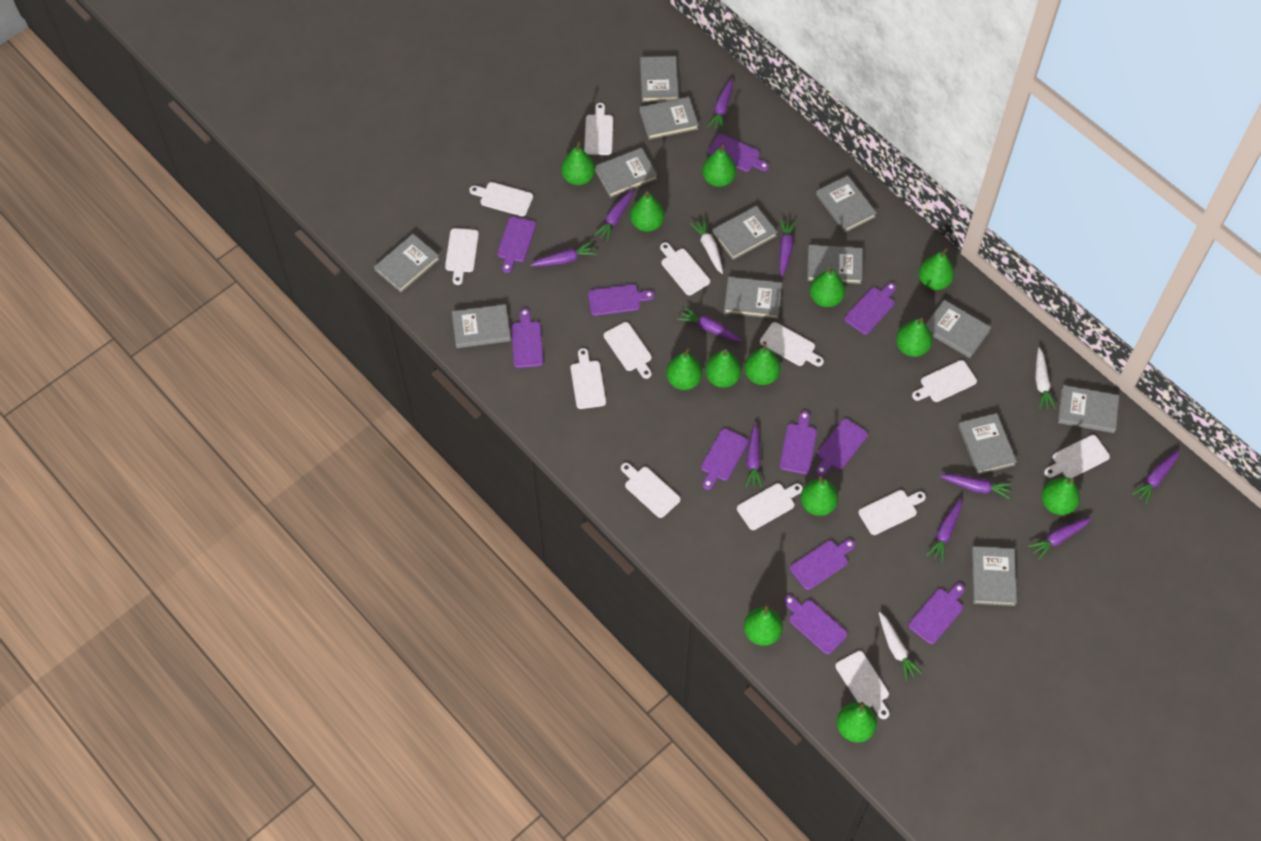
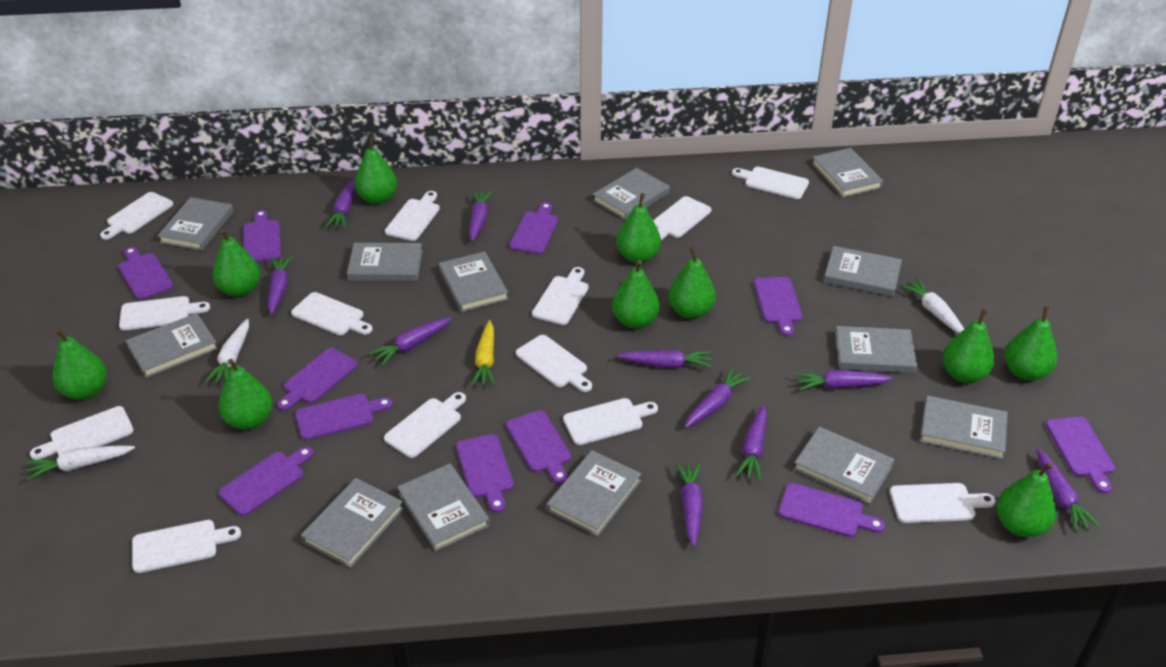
green pear: 13 -> 10
yellow carrot: 0 -> 1

